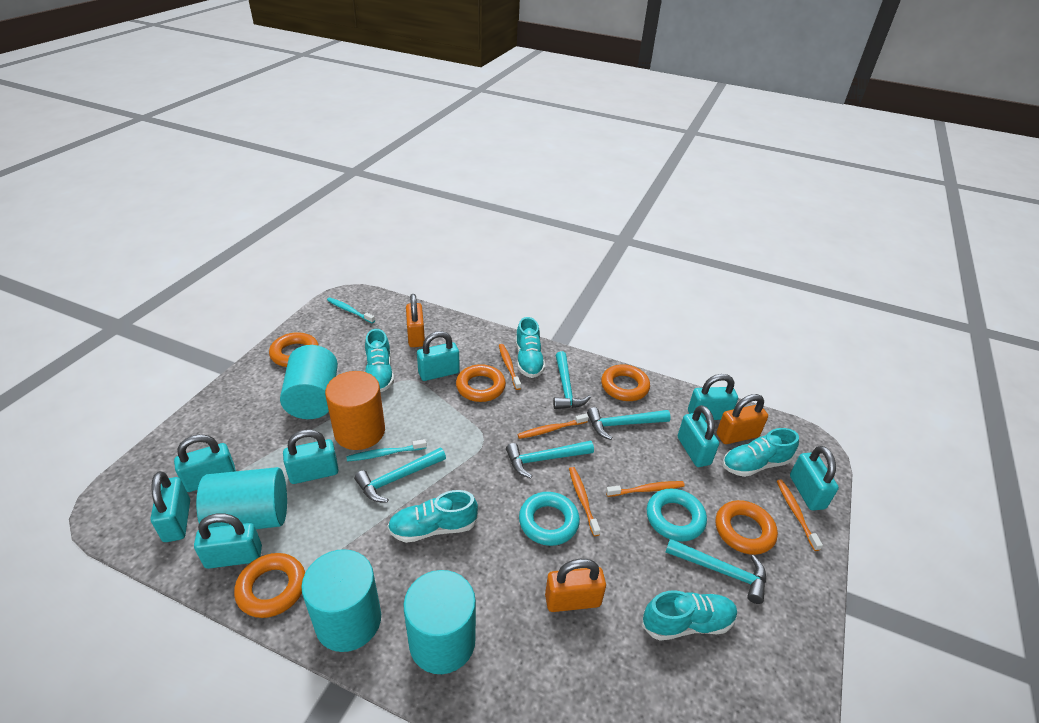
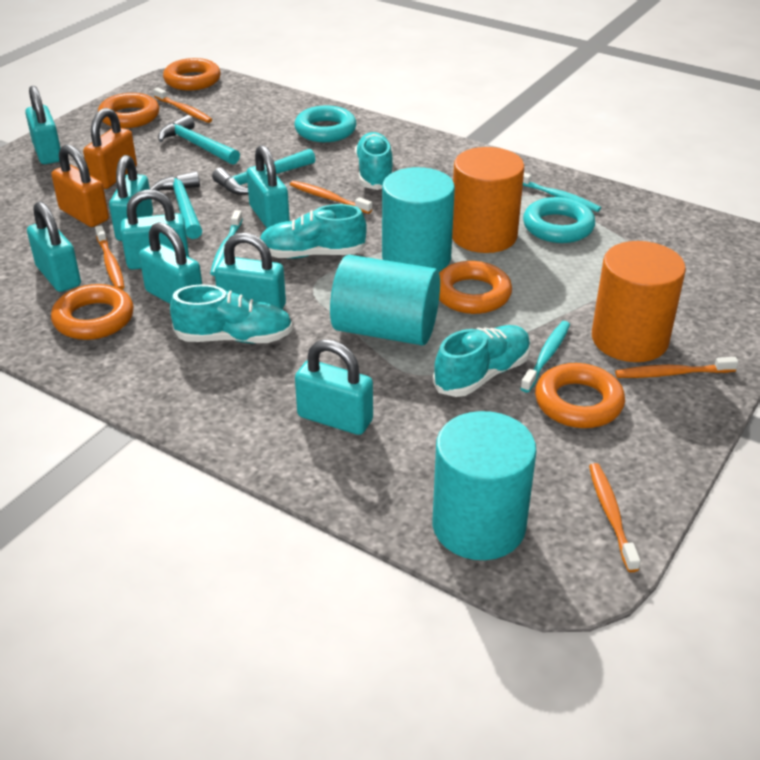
orange cylinder: 1 -> 2
orange padlock: 3 -> 2
turquoise cylinder: 4 -> 3
turquoise hammer: 5 -> 3
turquoise shoe: 5 -> 4
turquoise toothbrush: 2 -> 3

